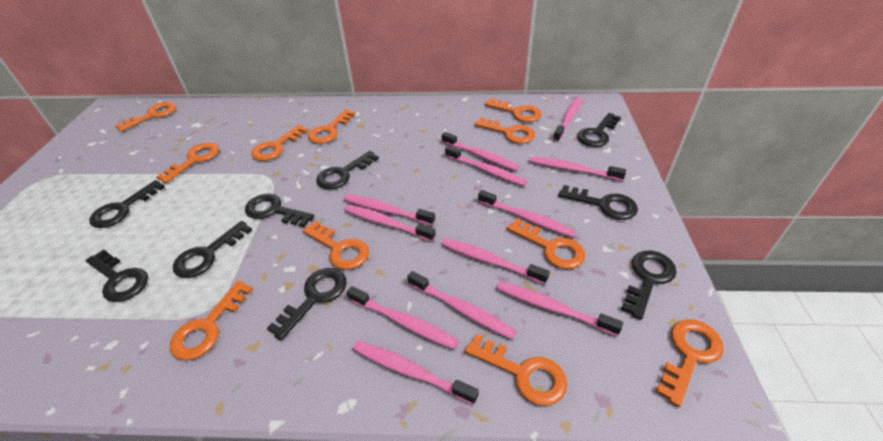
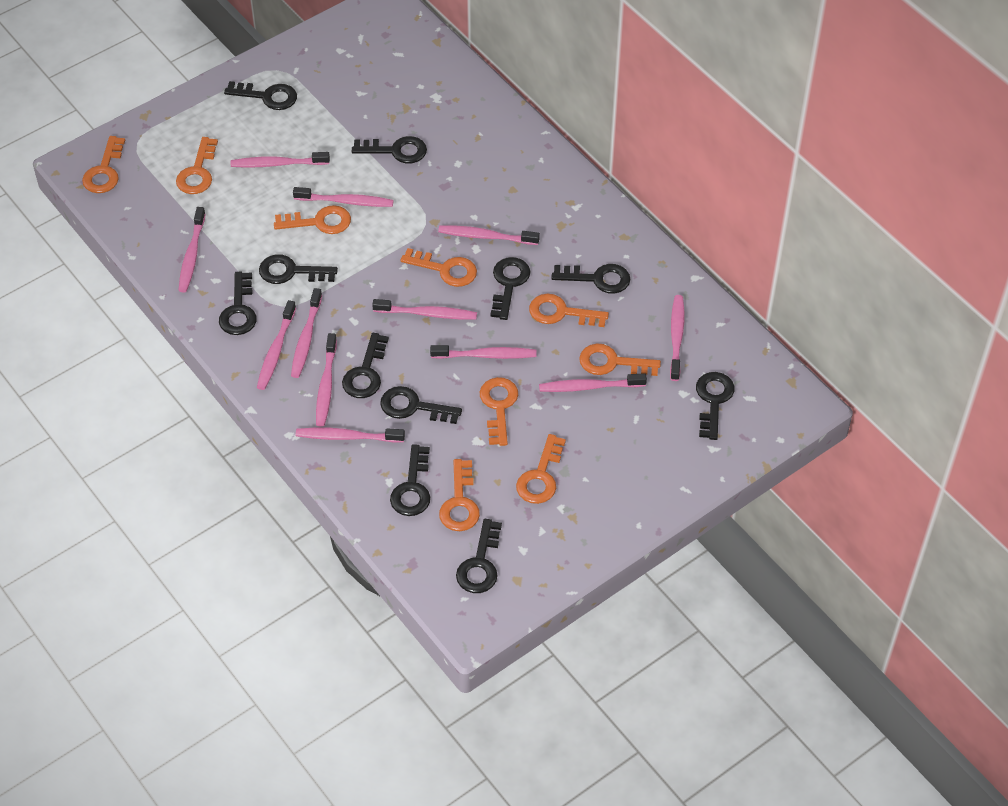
black key: 9 -> 11
orange key: 11 -> 9

